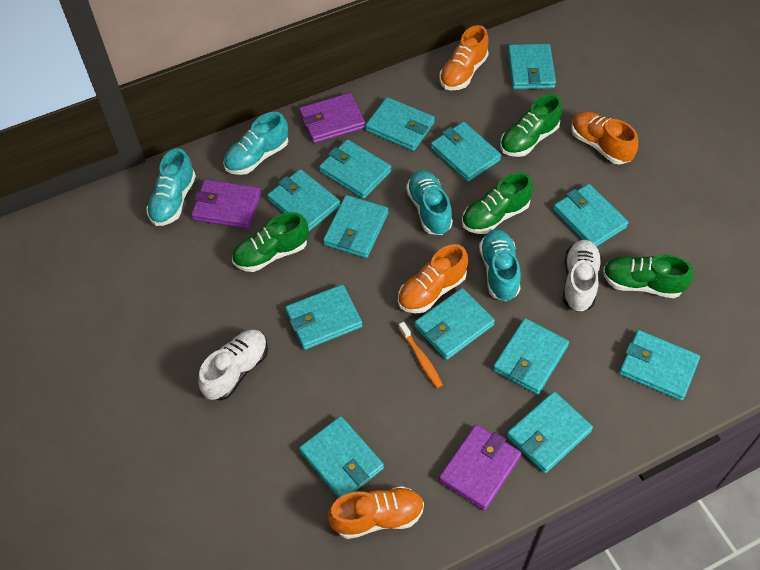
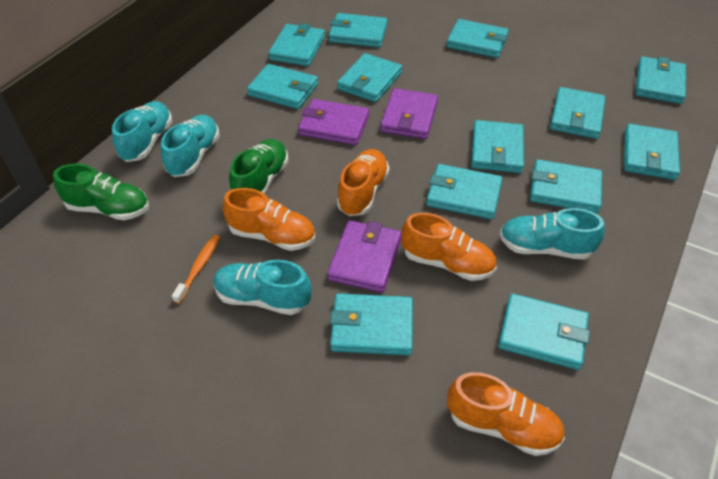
green shoe: 4 -> 2
white shoe: 2 -> 0

